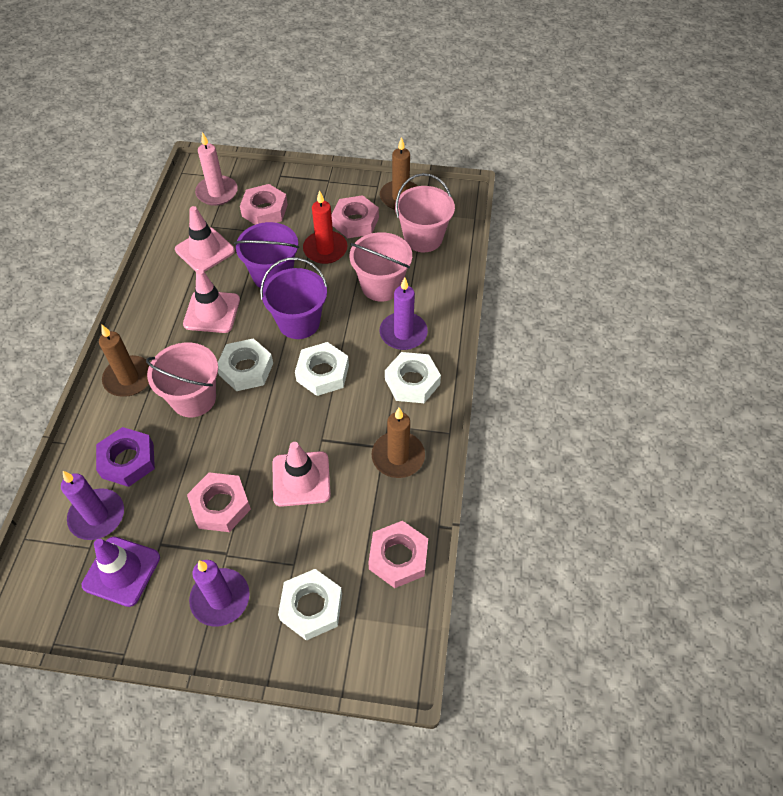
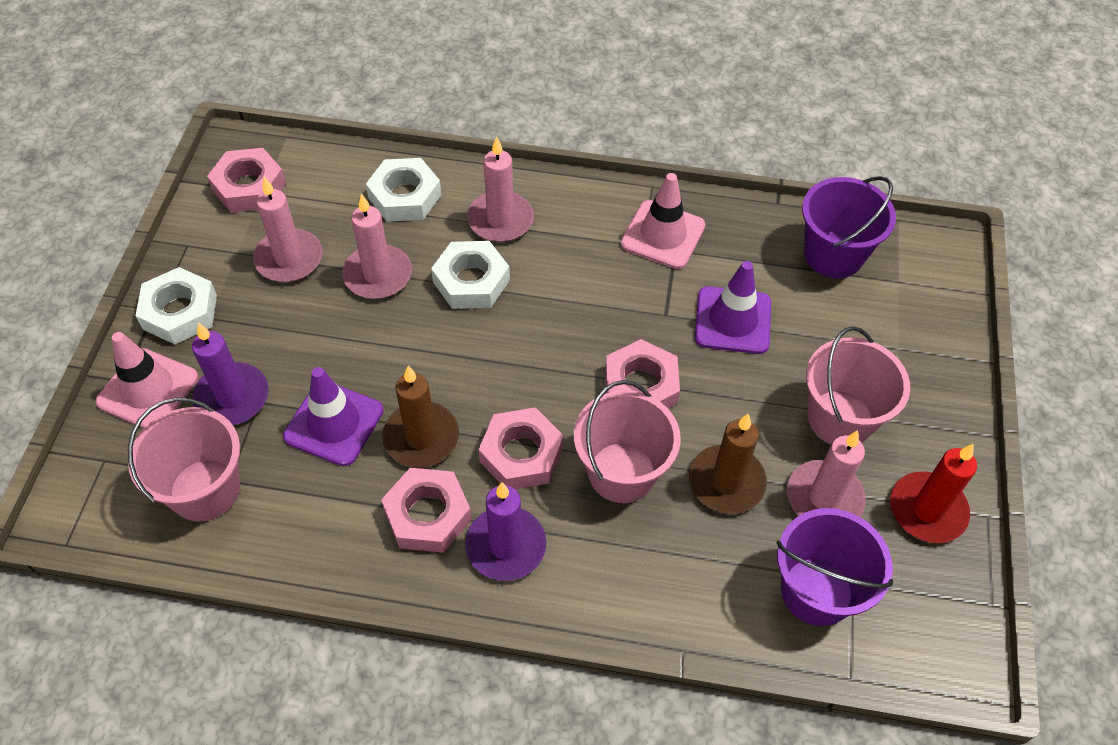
brown candle: 3 -> 2
pink candle: 1 -> 4
pink traffic cone: 3 -> 2
purple candle: 3 -> 2
purple nut: 1 -> 0
purple traffic cone: 1 -> 2
white nut: 4 -> 3

